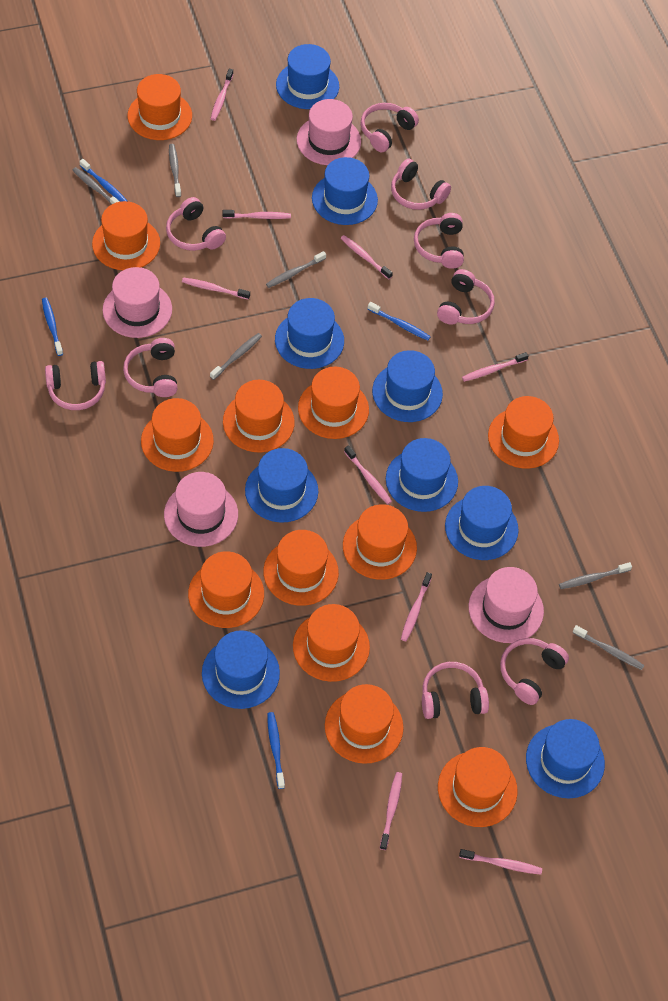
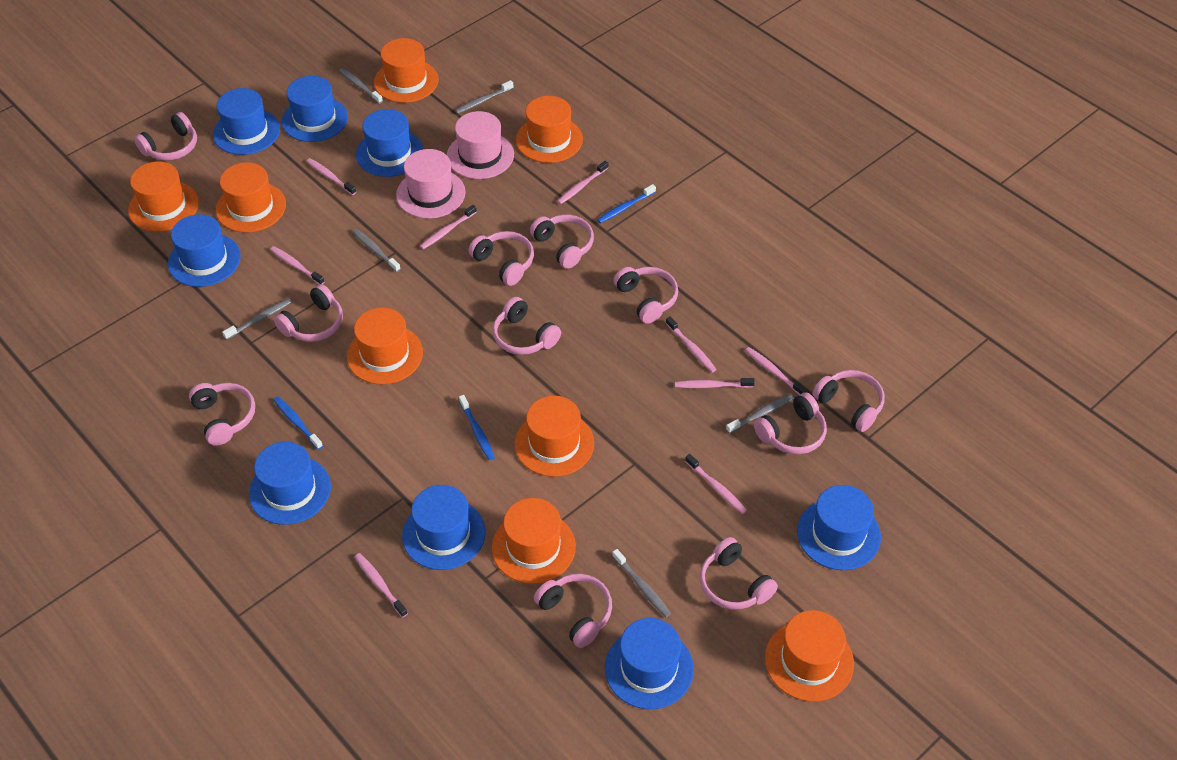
blue hat: 9 -> 8
blue toothbrush: 4 -> 3
orange hat: 12 -> 8
pink hat: 4 -> 2
pink headphones: 9 -> 11

